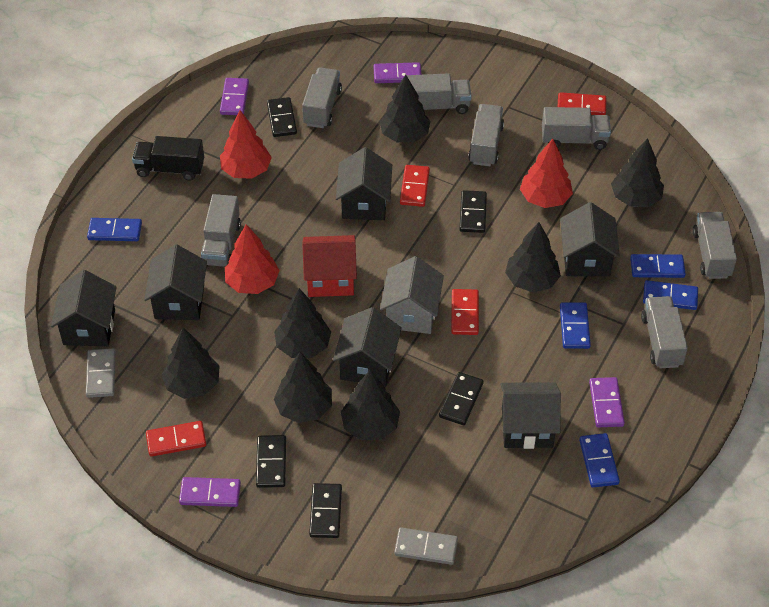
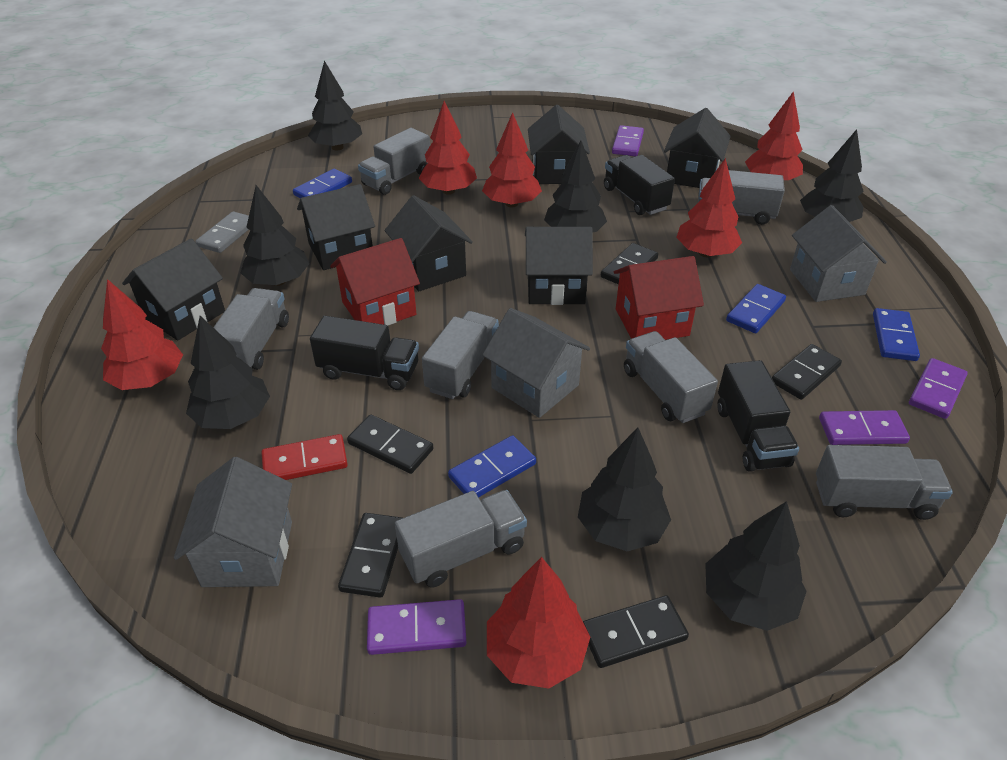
black truck: 1 -> 3
blue domino: 5 -> 4
grey domino: 2 -> 1
grey house: 1 -> 3
red domino: 4 -> 1
red house: 1 -> 2
red tree: 3 -> 6

